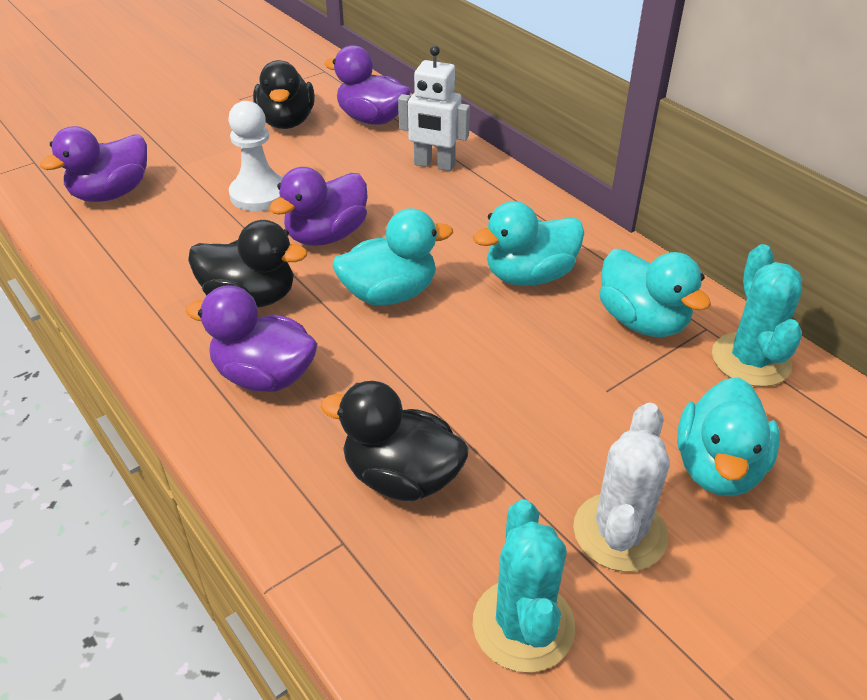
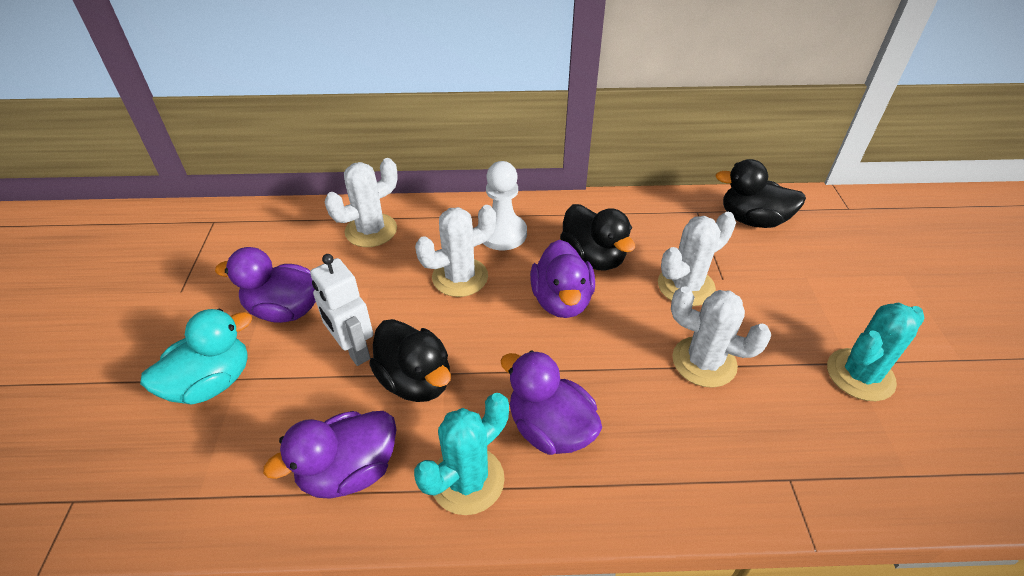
turquoise duck: 4 -> 1
white cactus: 1 -> 4

